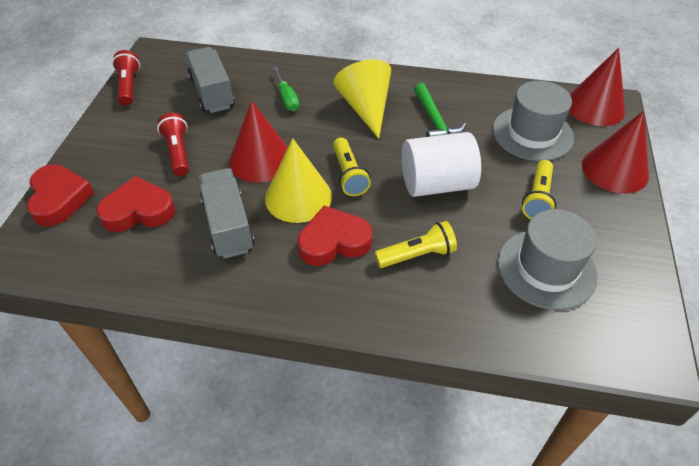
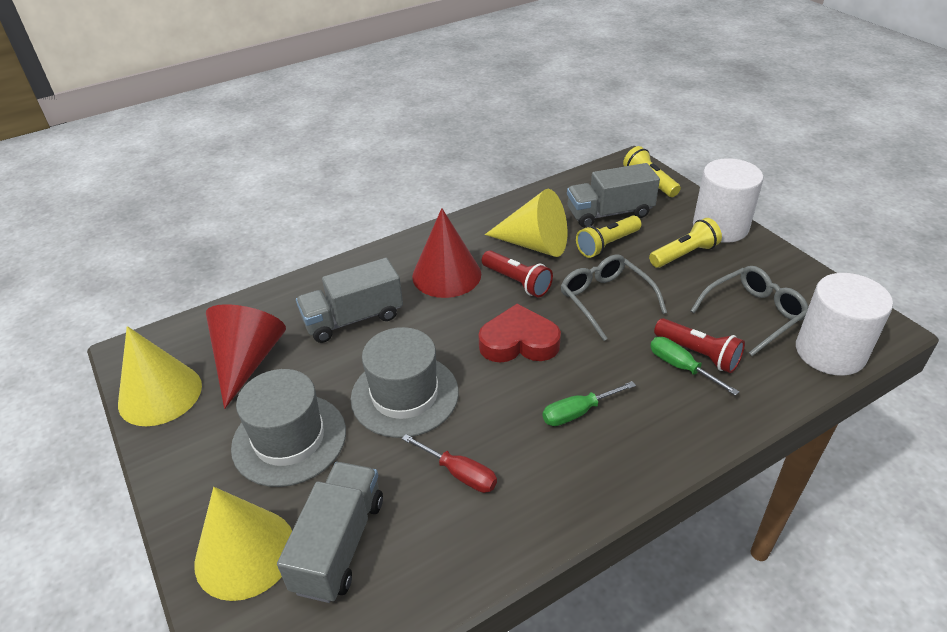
green hammer: 1 -> 0
green screwdriver: 1 -> 2
grey glasses: 0 -> 2
grey truck: 2 -> 3
red cone: 3 -> 2
red heart: 3 -> 1
red screwdriver: 0 -> 1
white cylinder: 1 -> 2
yellow cone: 2 -> 3

